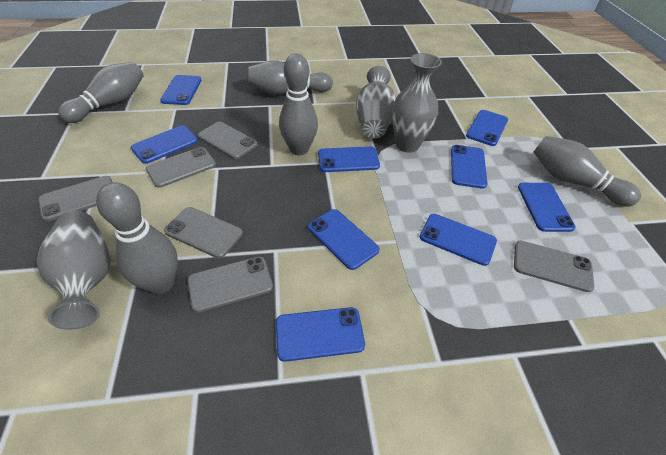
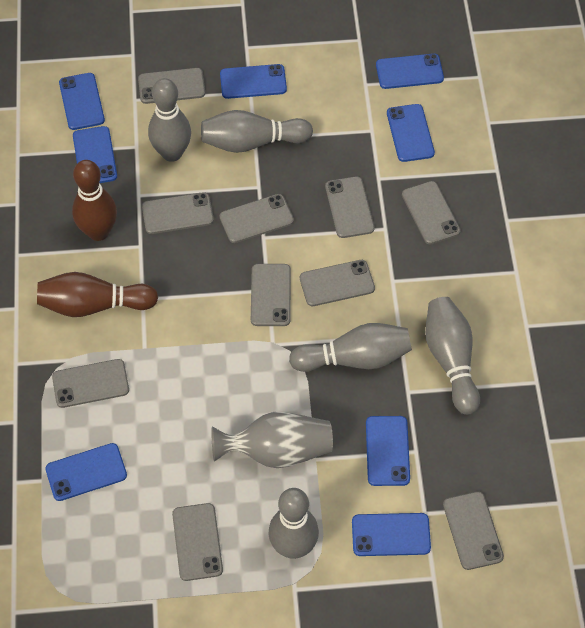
blue phone: 9 -> 8
brown bowling pin: 0 -> 2
grey phone: 6 -> 10
grey vase: 3 -> 1

